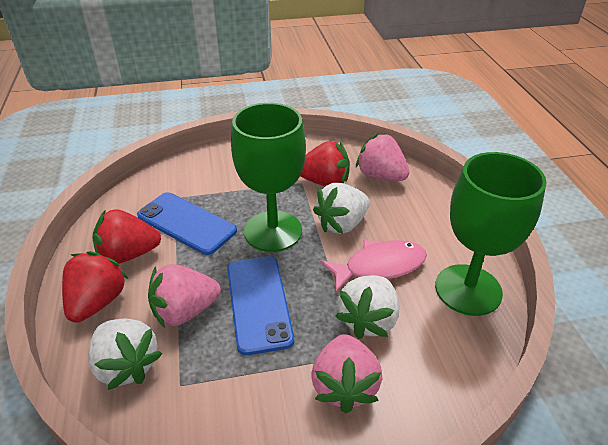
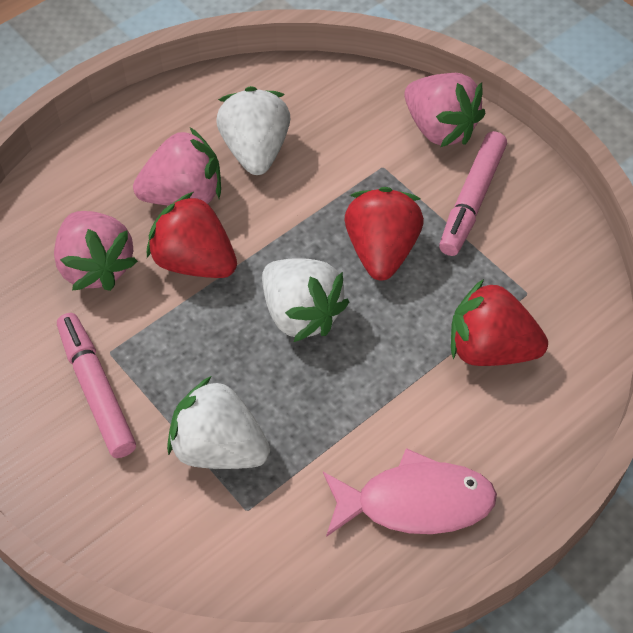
blue phone: 2 -> 0
green goblet: 2 -> 0
pink marker: 0 -> 2

